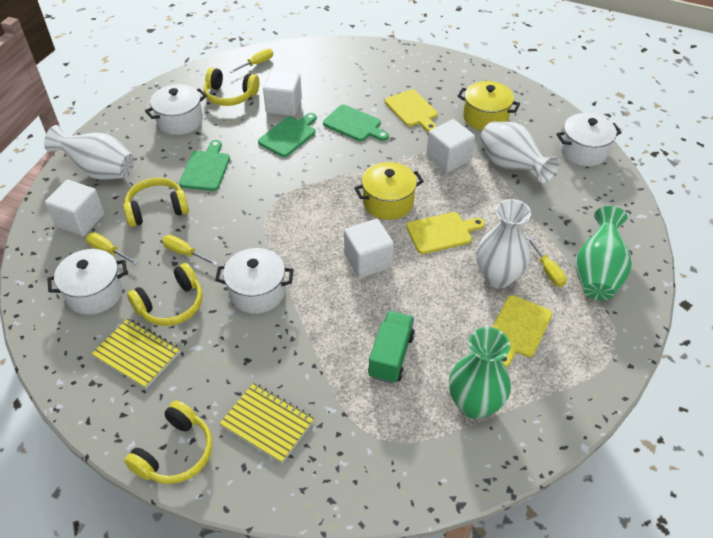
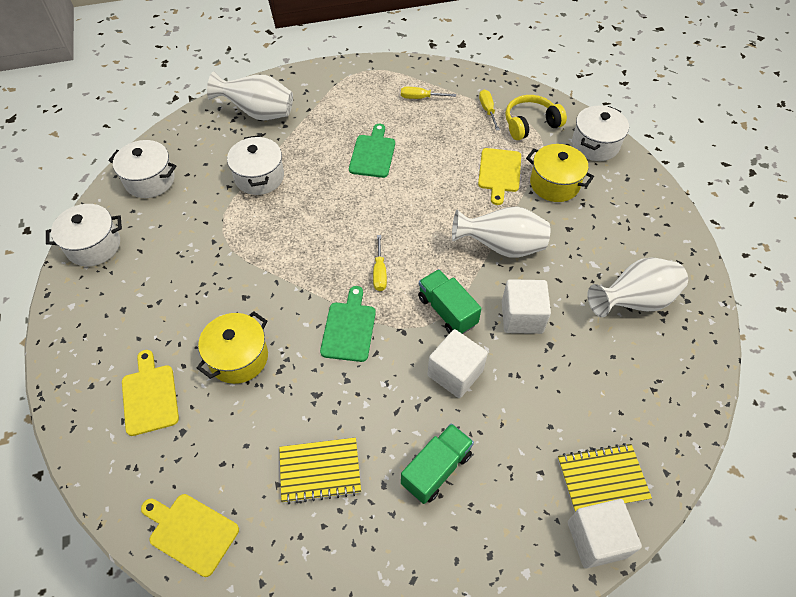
green cutting board: 3 -> 2
green truck: 1 -> 2
green vase: 2 -> 0
white cube: 4 -> 3
yellow headphones: 4 -> 1
yellow screwdriver: 4 -> 3

